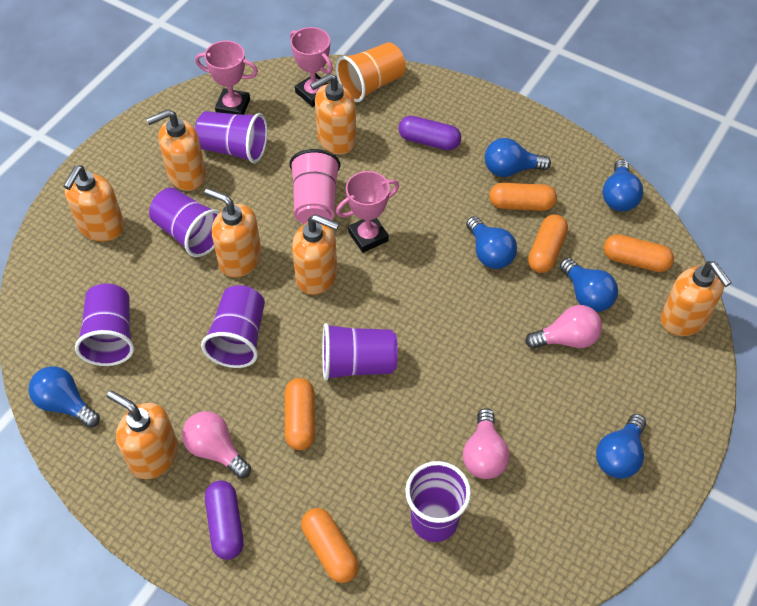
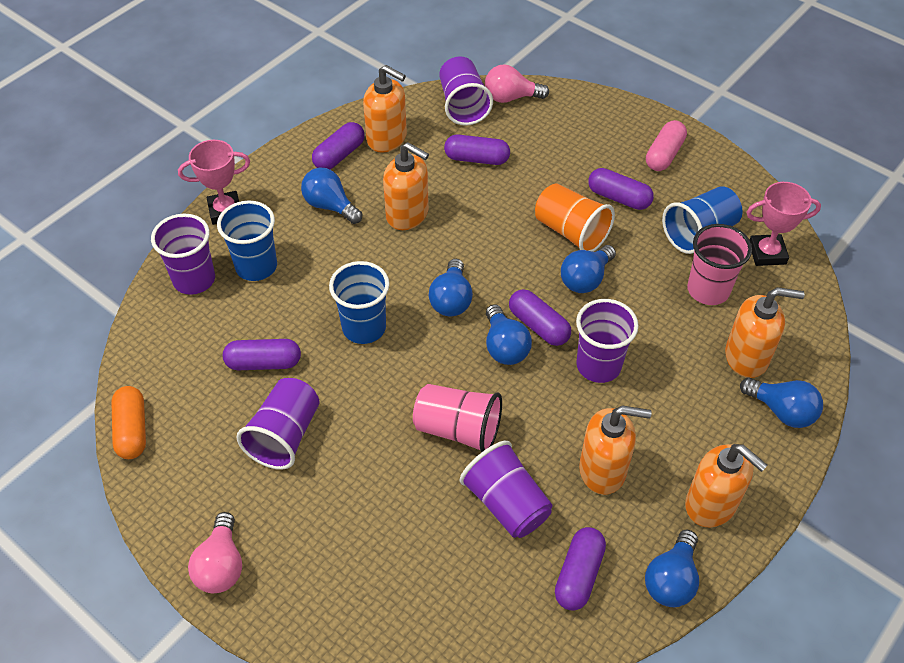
blue cup: 0 -> 3
orange capsule: 5 -> 1
orange soap dispenser: 7 -> 5
pink capsule: 0 -> 1
pink cup: 1 -> 2
pink light bulb: 3 -> 2
pink trophy: 3 -> 2
purple capsule: 2 -> 6
purple cup: 6 -> 5

